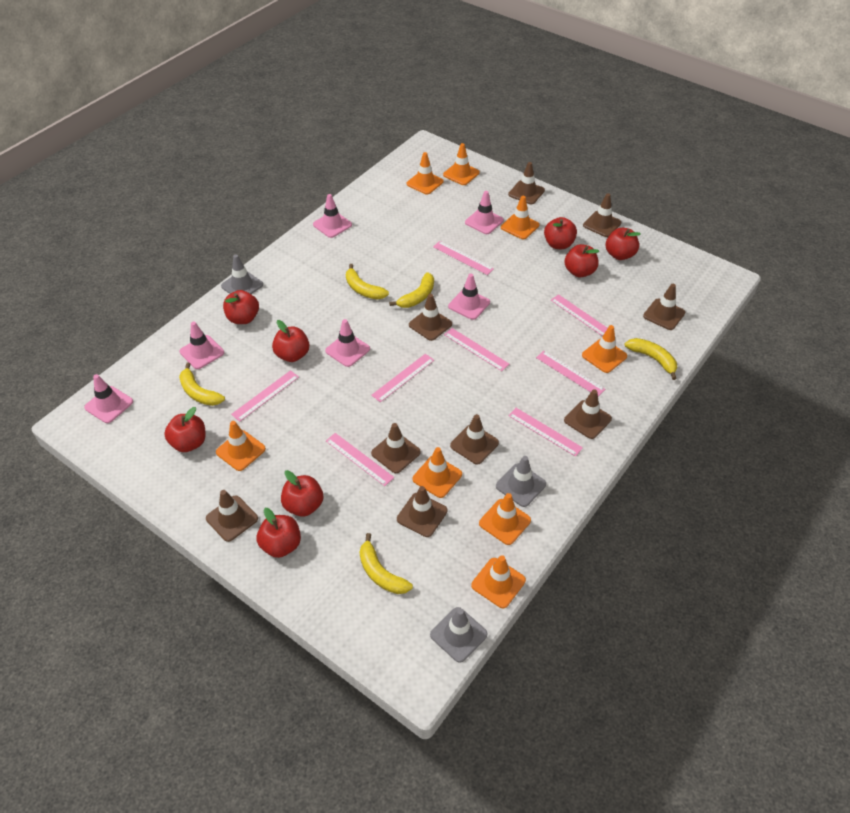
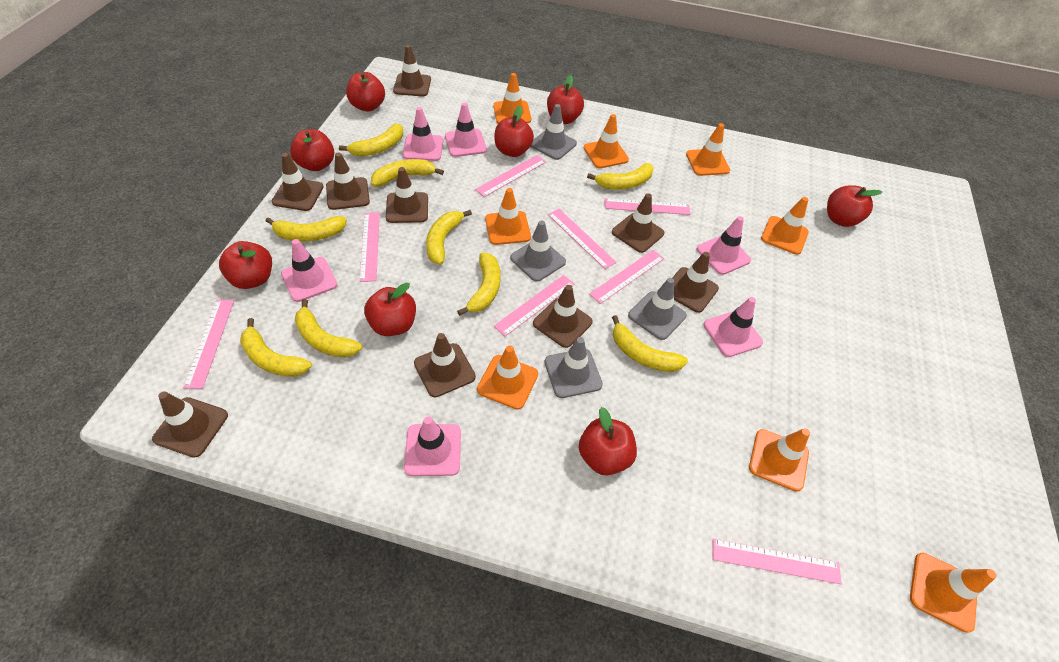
grey traffic cone: 3 -> 4
yellow banana: 5 -> 9

